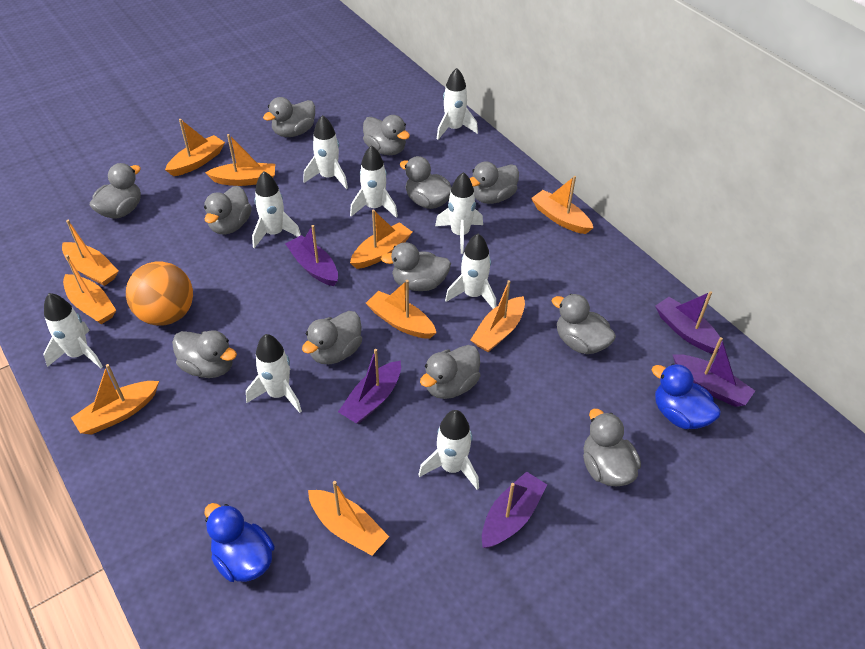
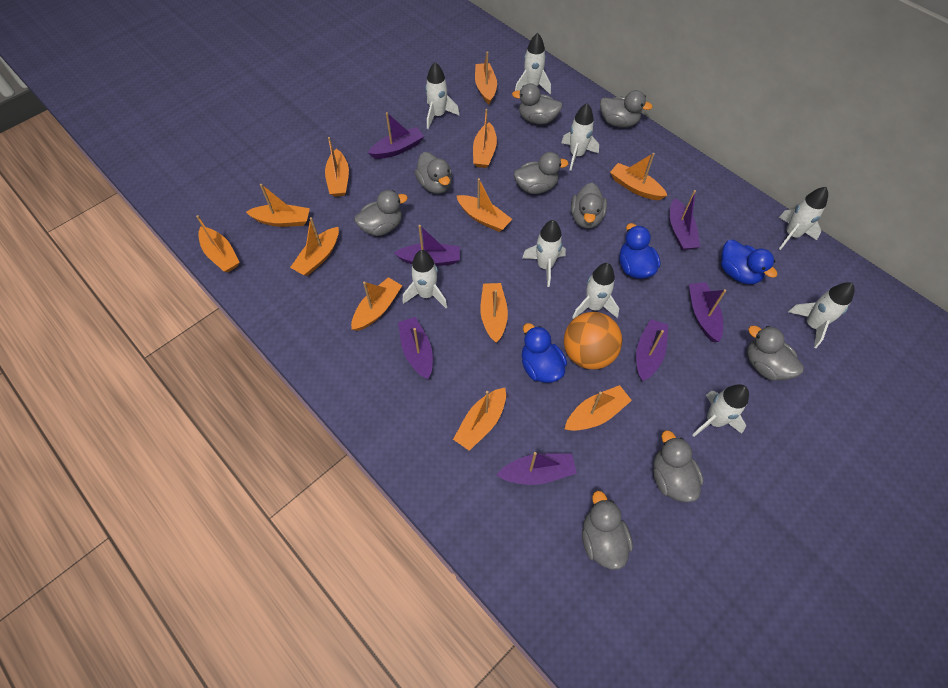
blue duck: 2 -> 3
grey duck: 12 -> 9
orange boat: 10 -> 12
purple boat: 5 -> 7

